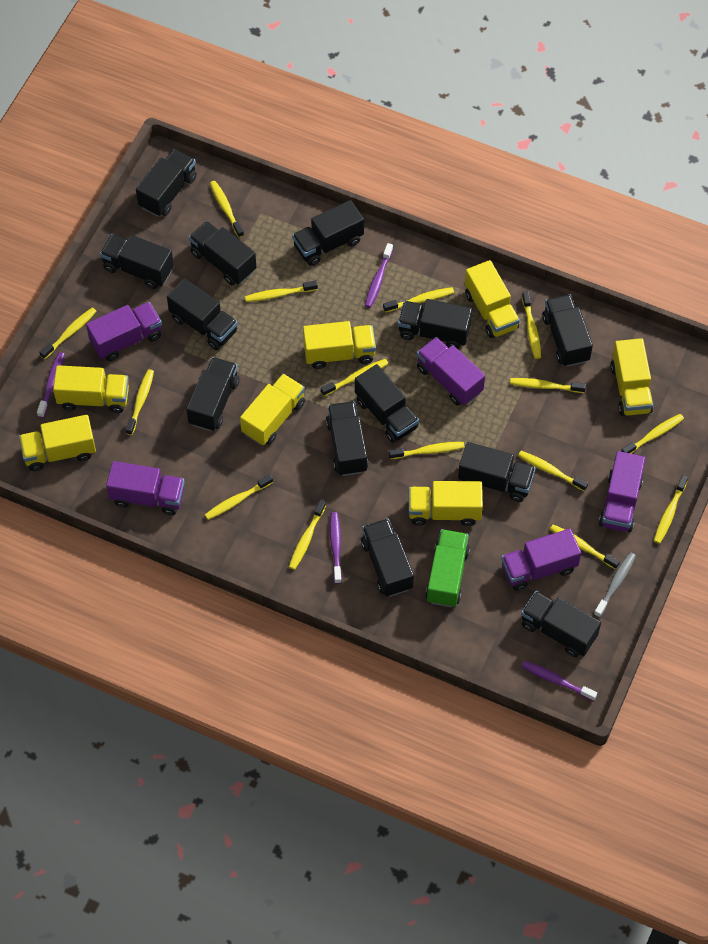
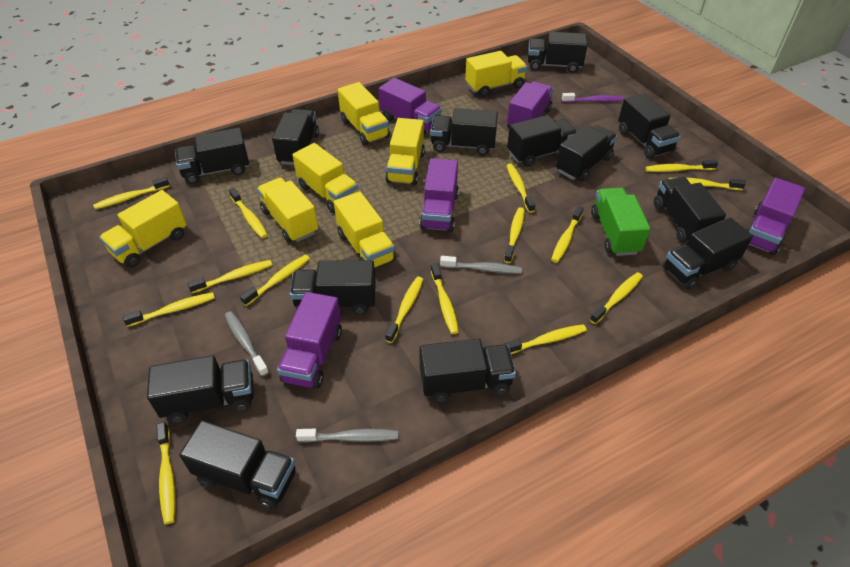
grey toothbrush: 1 -> 3
purple toothbrush: 4 -> 1

